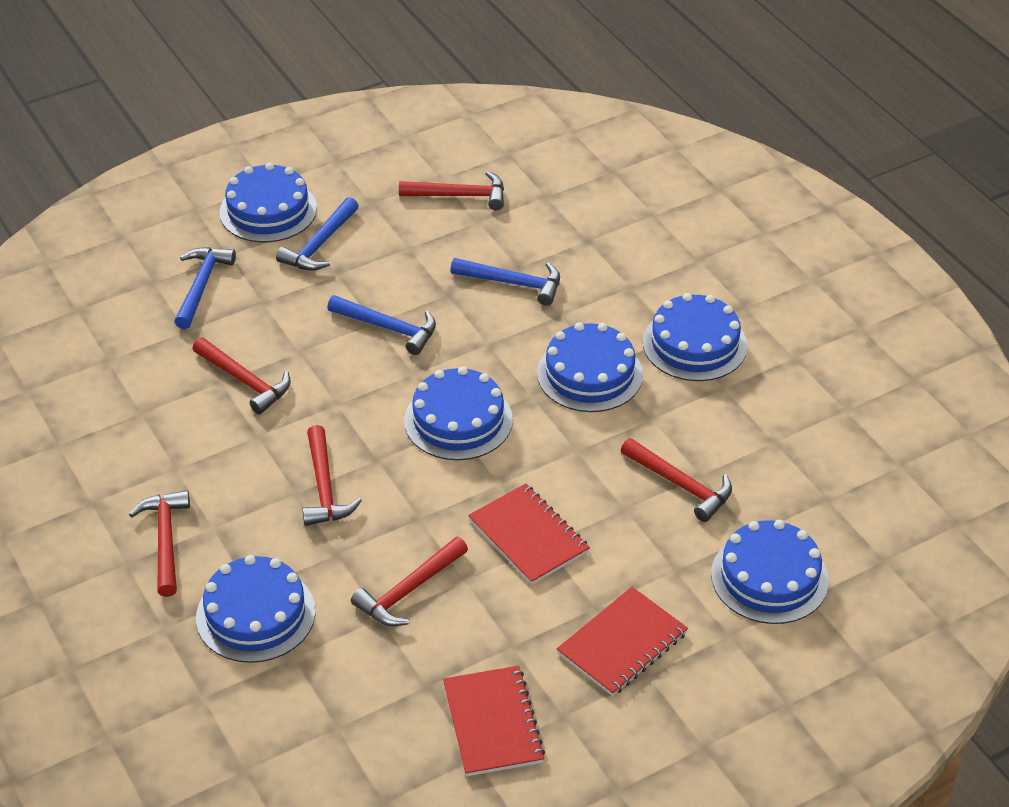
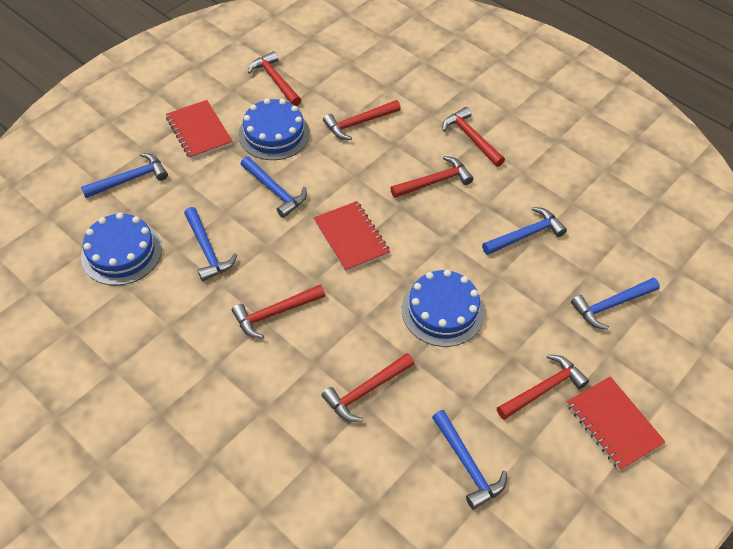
blue cake: 6 -> 3
blue hammer: 4 -> 6
red hammer: 6 -> 7

